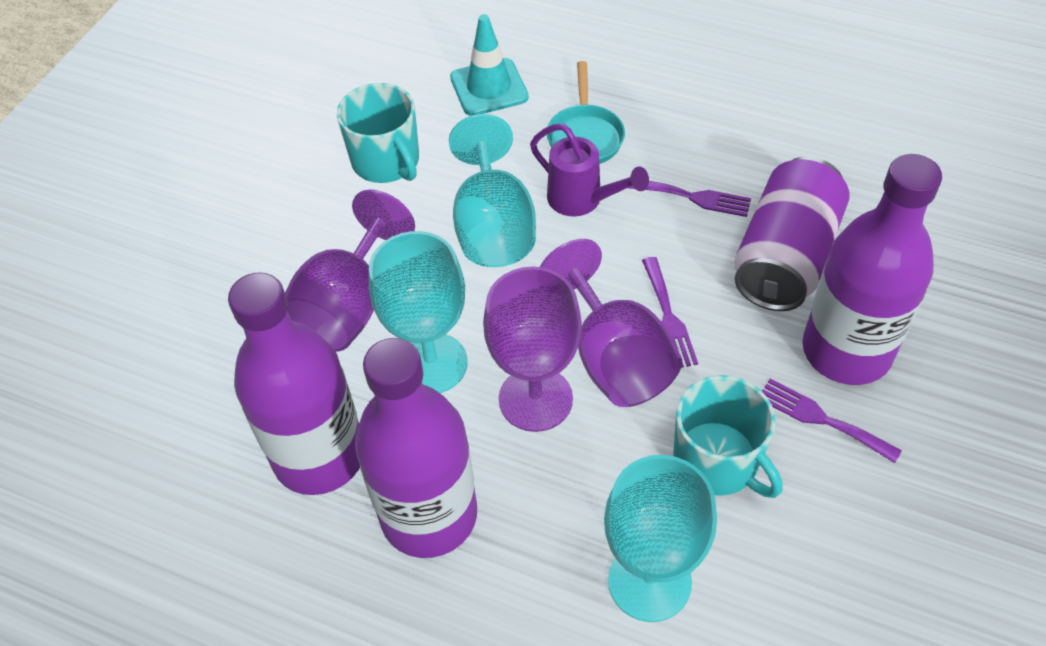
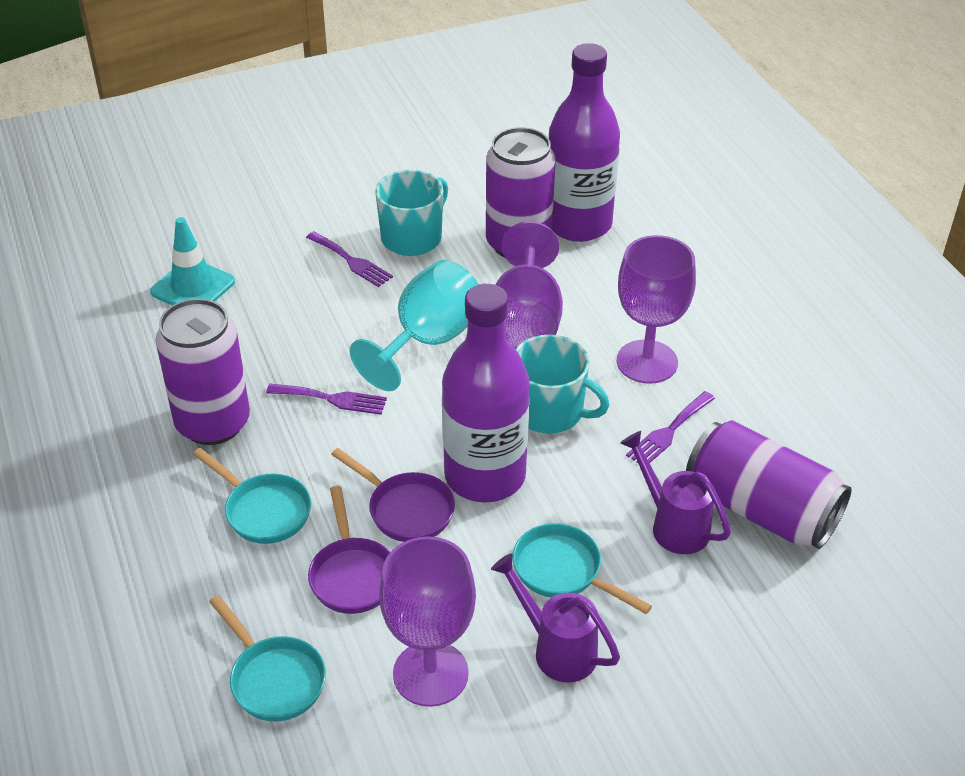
purple bottle: 3 -> 2
purple can: 1 -> 3
purple pan: 0 -> 2
purple watering can: 1 -> 2
turquoise goblet: 3 -> 1
turquoise pan: 1 -> 3

